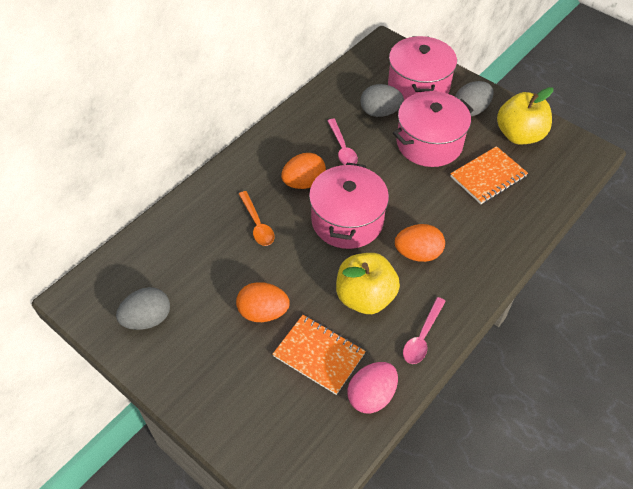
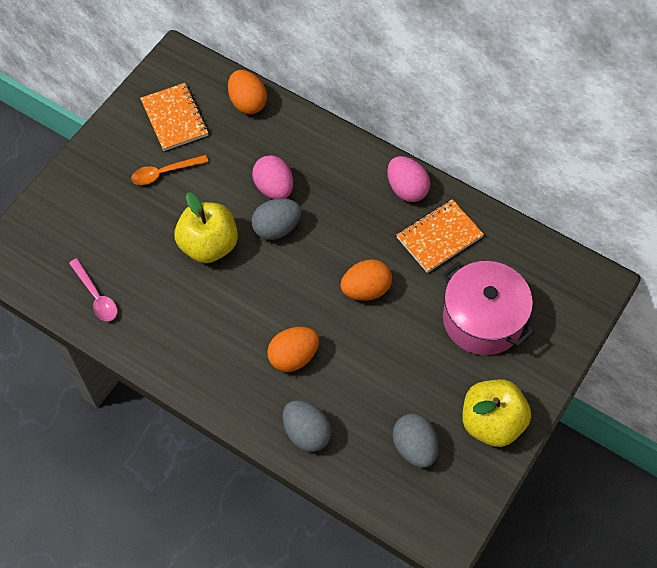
pink egg: 1 -> 2
pink pot: 3 -> 1
pink spoon: 2 -> 1

